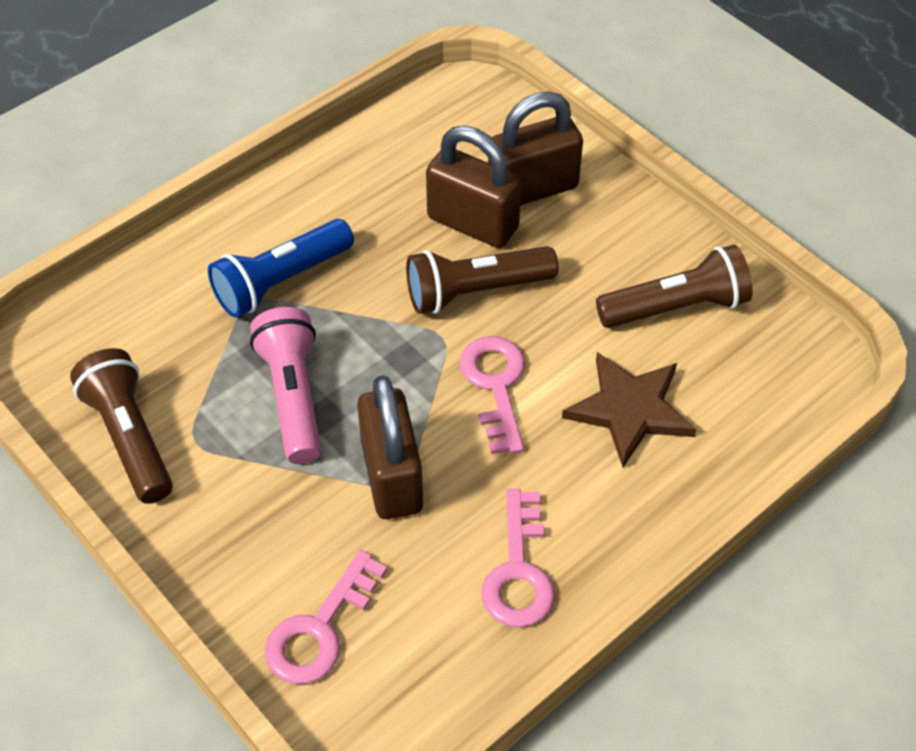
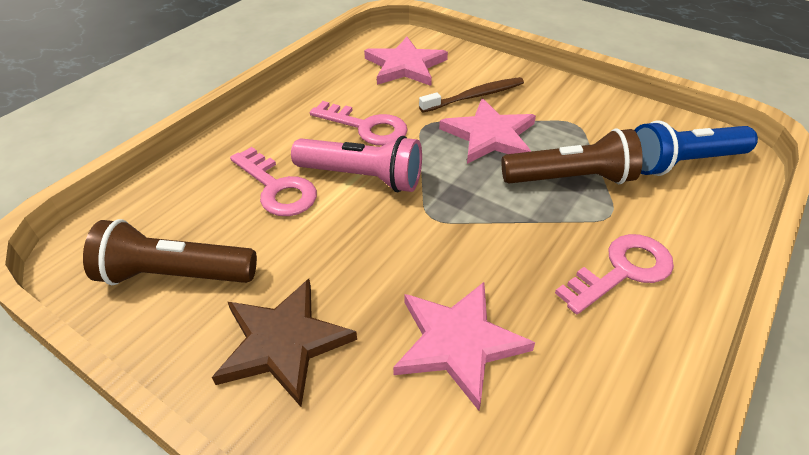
brown flashlight: 3 -> 2
brown padlock: 3 -> 0
brown toothbrush: 0 -> 1
pink star: 0 -> 3

